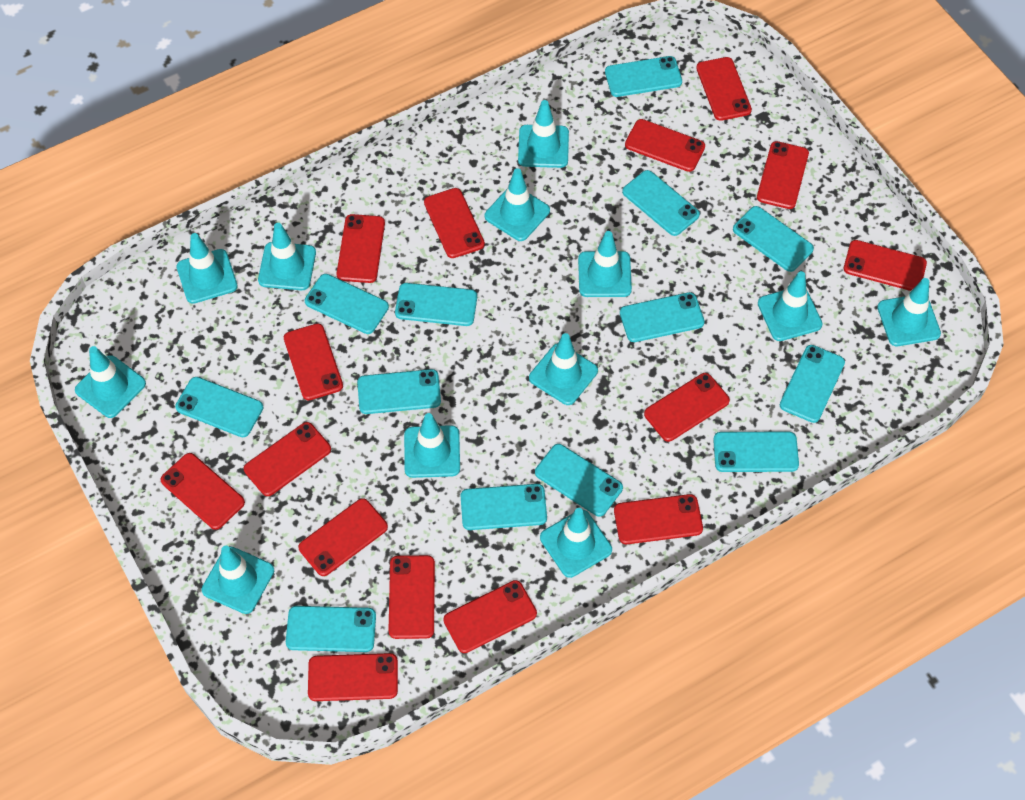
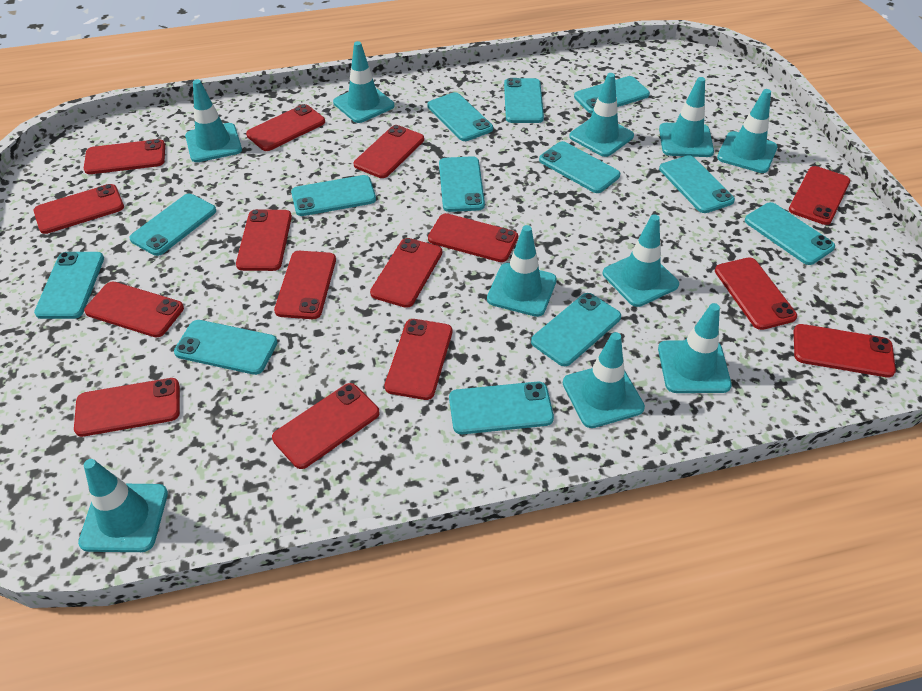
turquoise traffic cone: 12 -> 10

